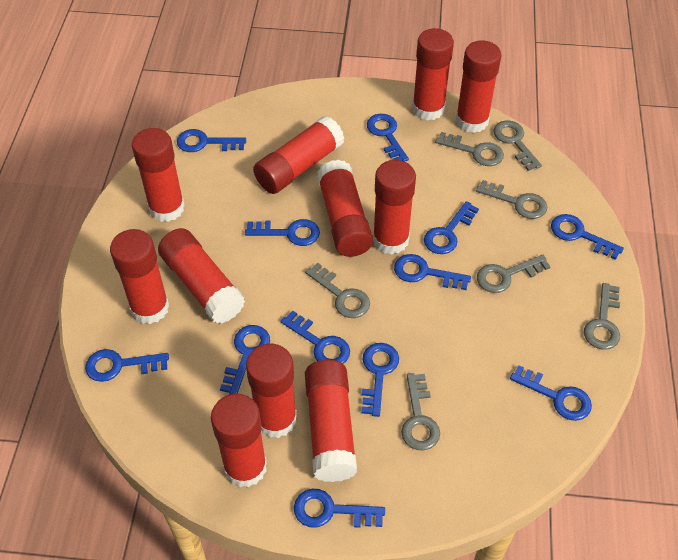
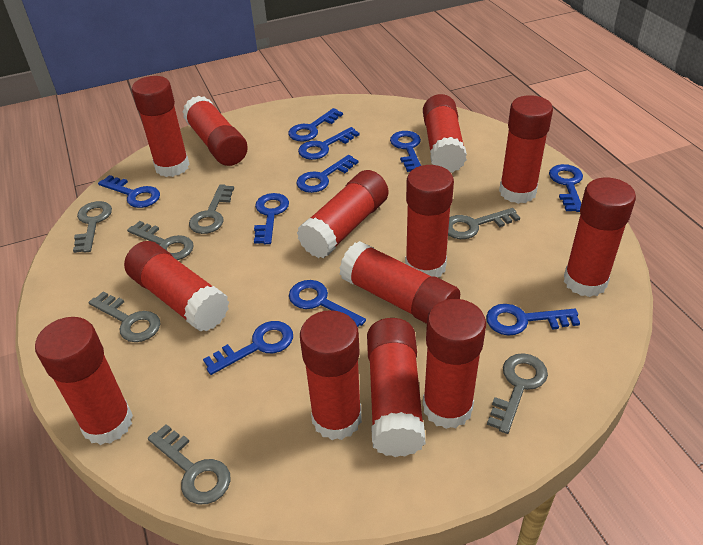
blue key: 12 -> 10
red glue stick: 11 -> 13

